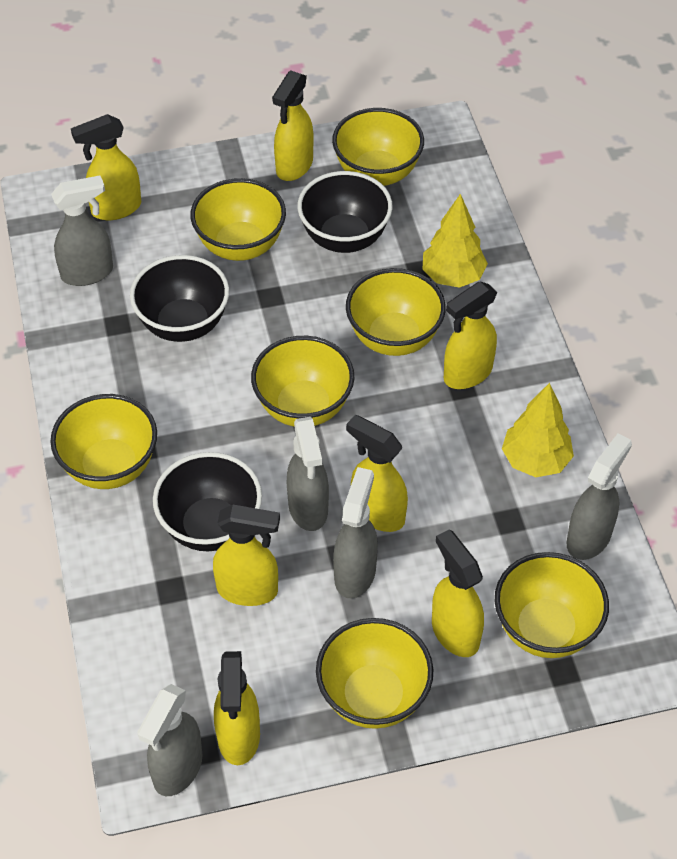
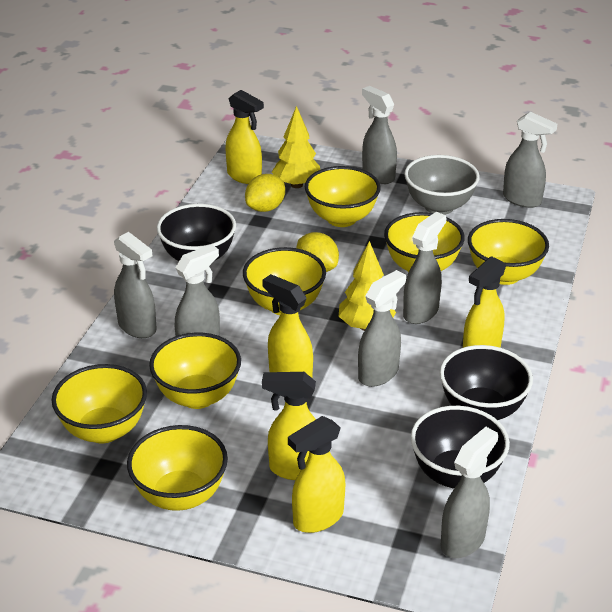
grey bowl: 0 -> 1
grey spray bottle: 5 -> 7
yellow lemon: 0 -> 2
yellow spray bottle: 7 -> 5

